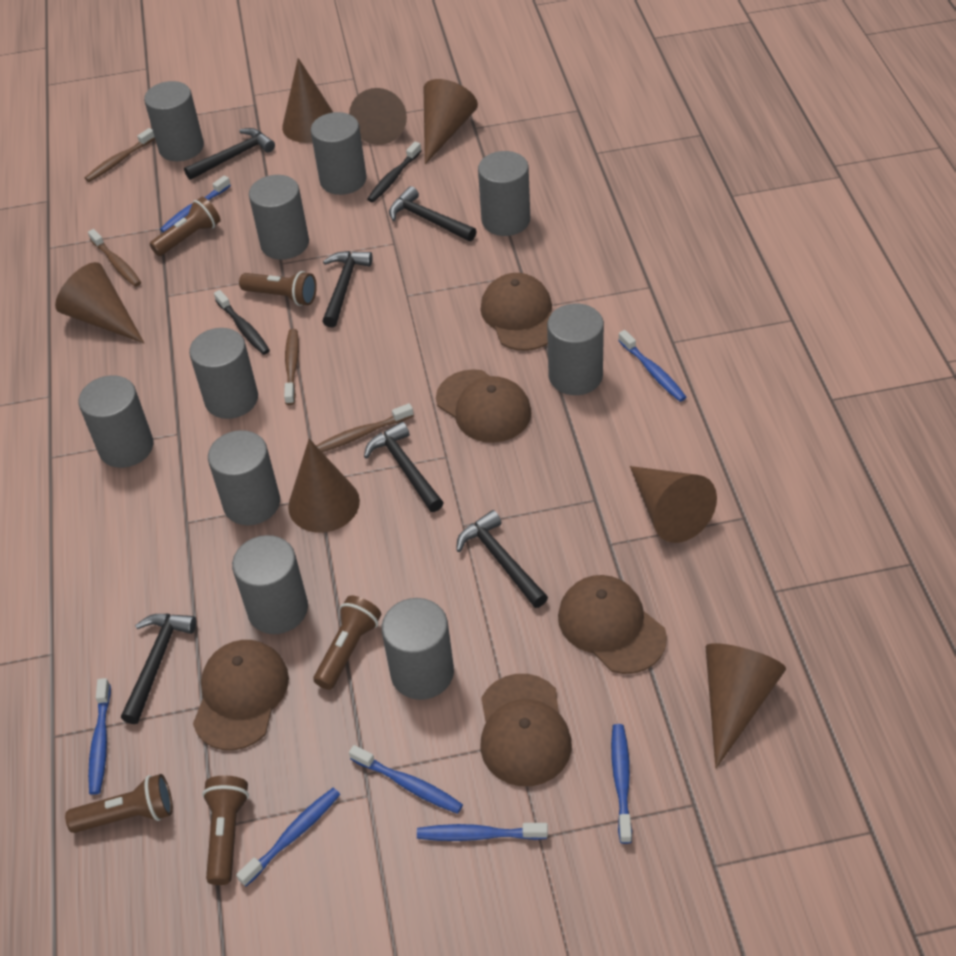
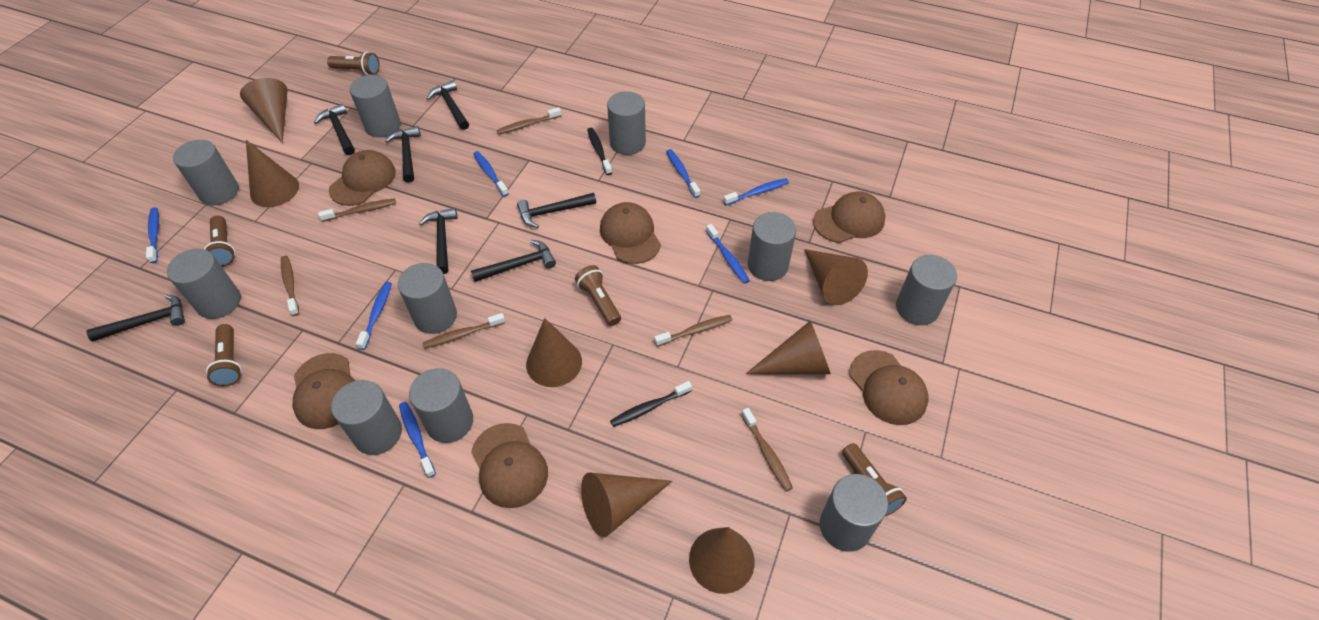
black hammer: 6 -> 7
brown cap: 5 -> 6
brown toothbrush: 4 -> 6

